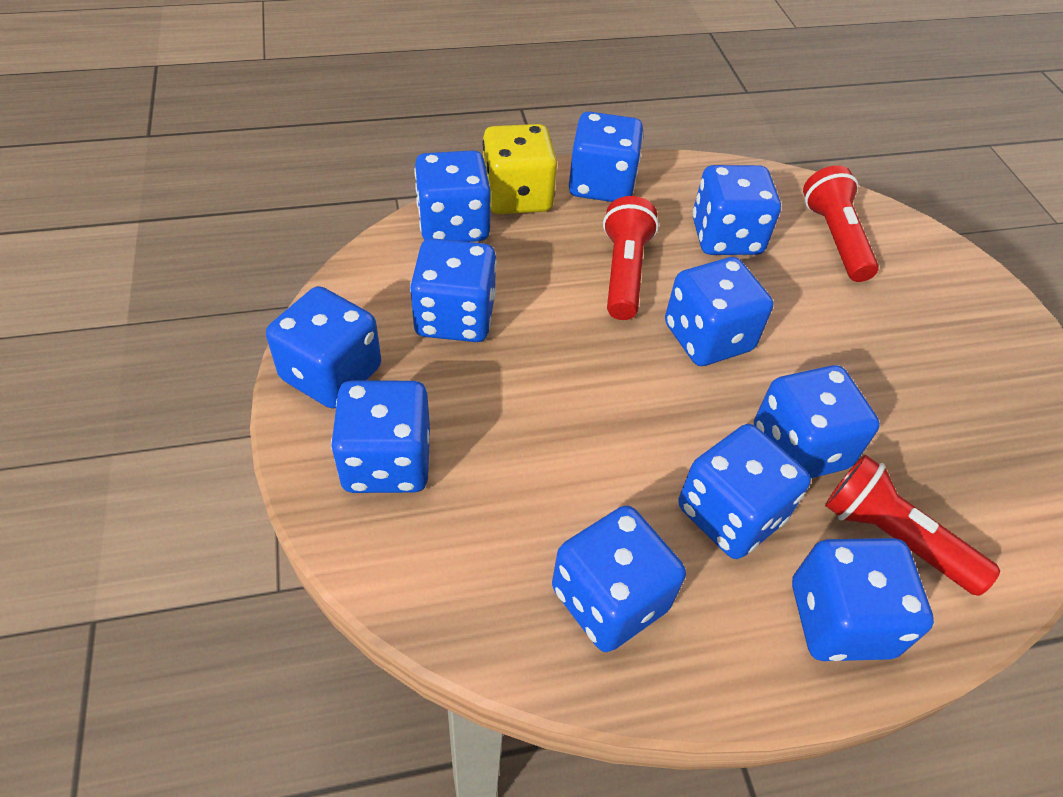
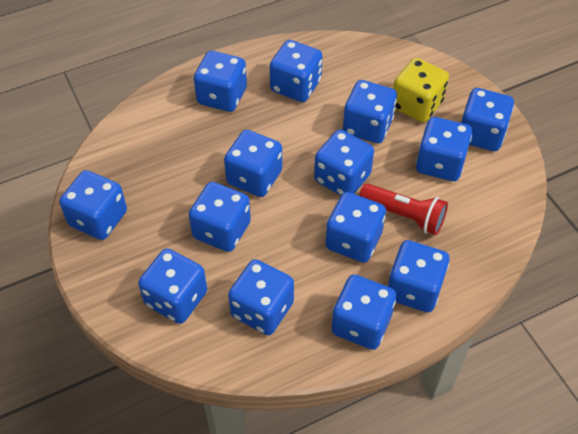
blue dice: 11 -> 14
red flashlight: 3 -> 1

